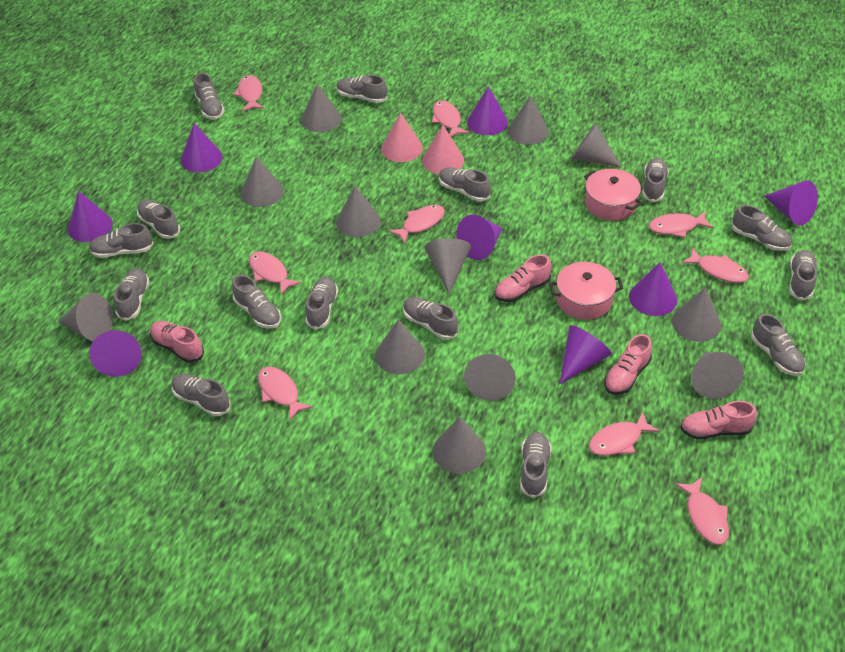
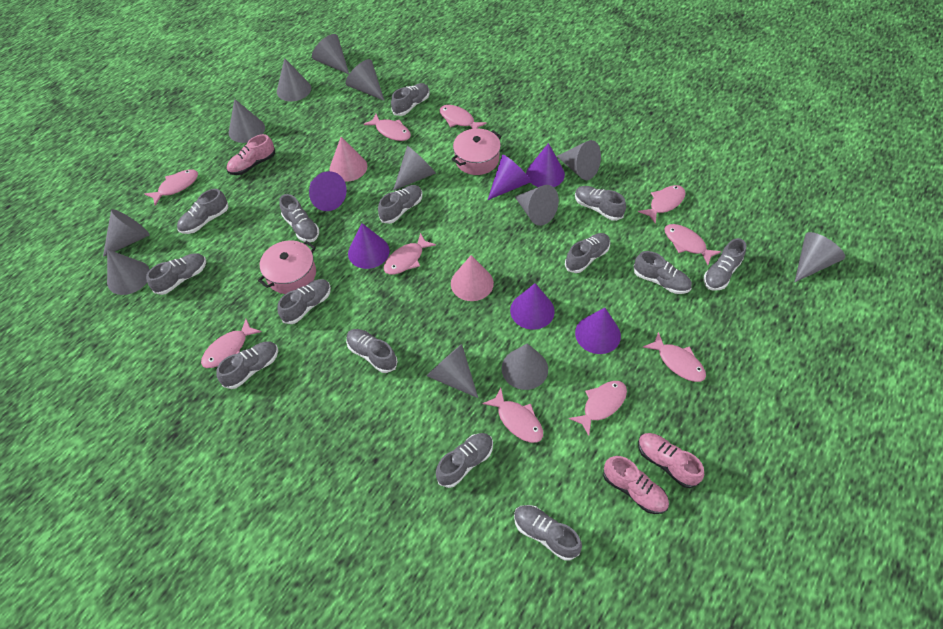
grey shoe: 15 -> 14
pink fish: 9 -> 10
pink shoe: 4 -> 3
purple cone: 8 -> 6

